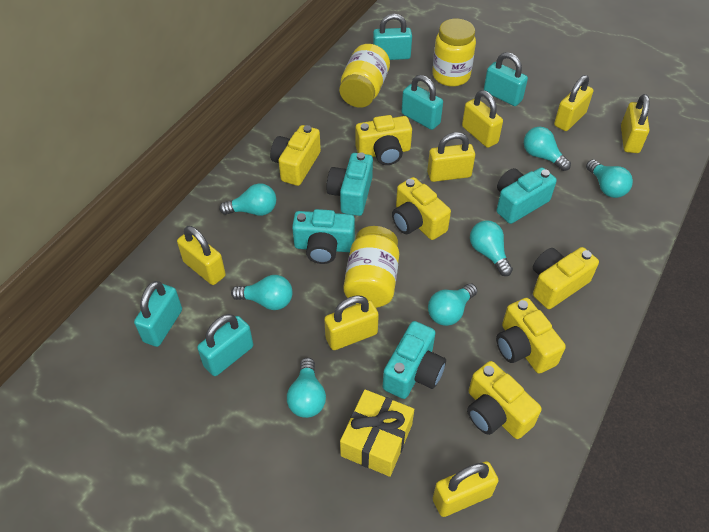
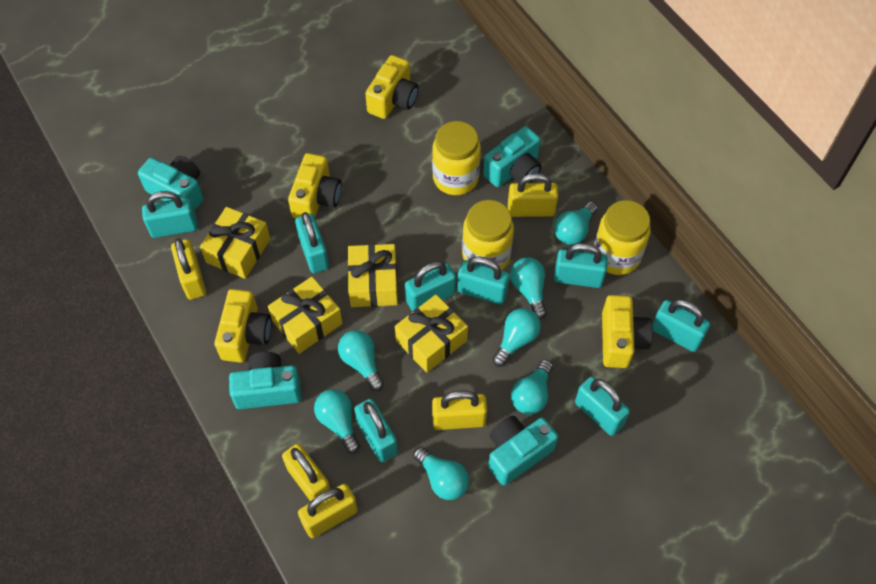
turquoise padlock: 5 -> 8
yellow camera: 6 -> 4
yellow gift: 1 -> 4
yellow padlock: 7 -> 5

